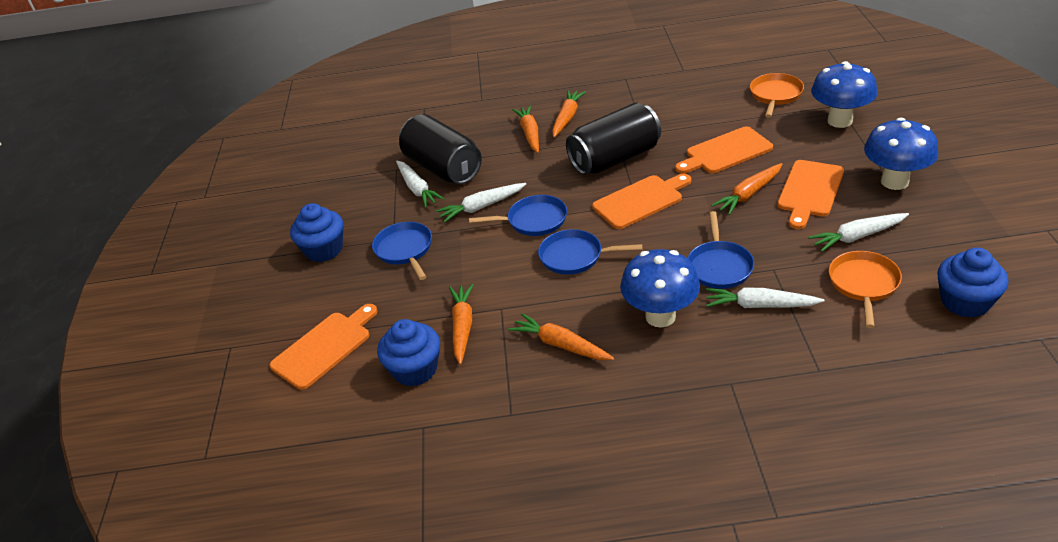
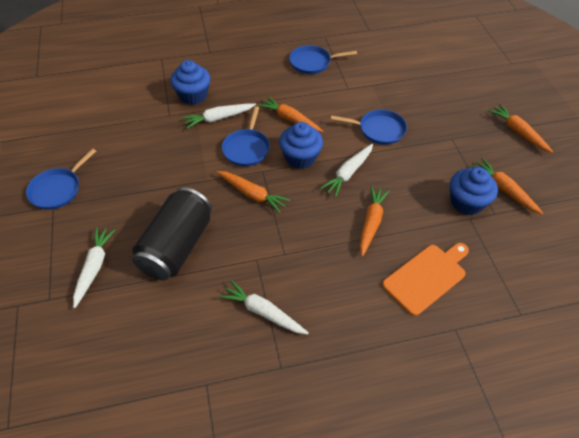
black can: 2 -> 1
blue mushroom: 3 -> 0
orange cutting board: 4 -> 1
orange pan: 2 -> 0

